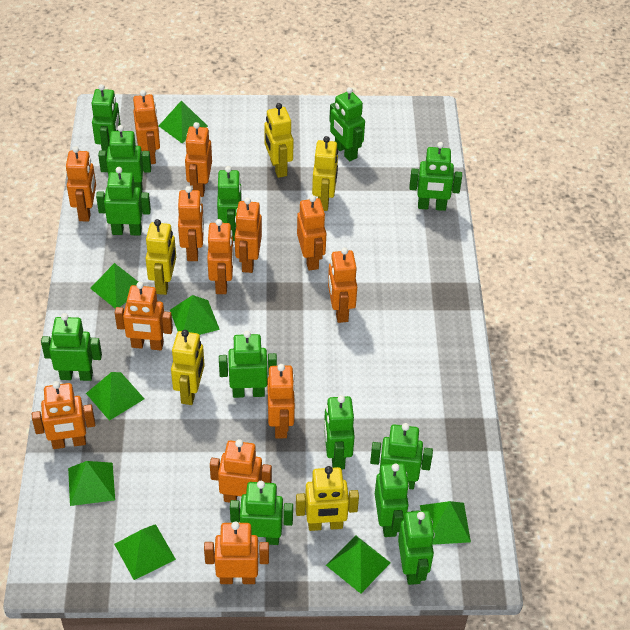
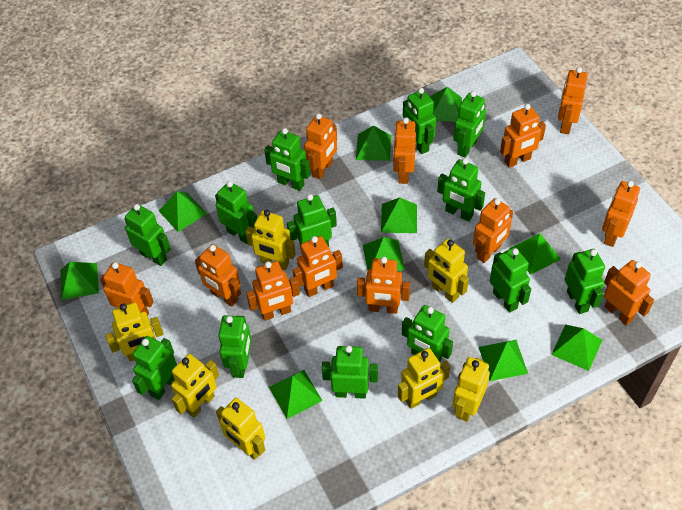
green pyramid: 8 -> 10
orange robot: 13 -> 12
yellow robot: 5 -> 7

